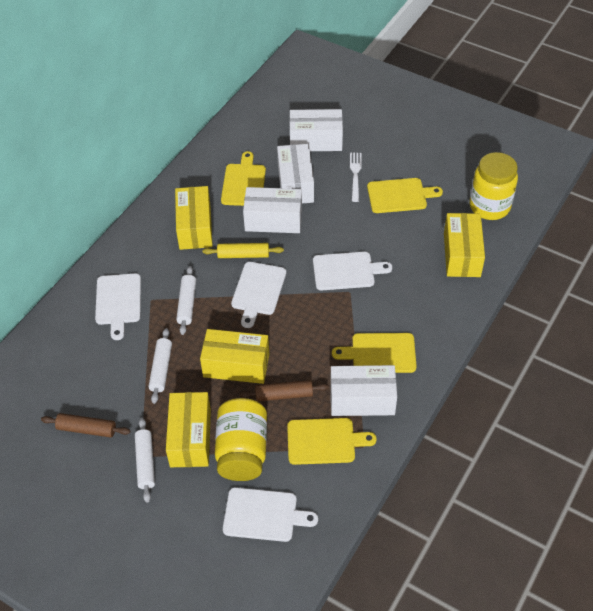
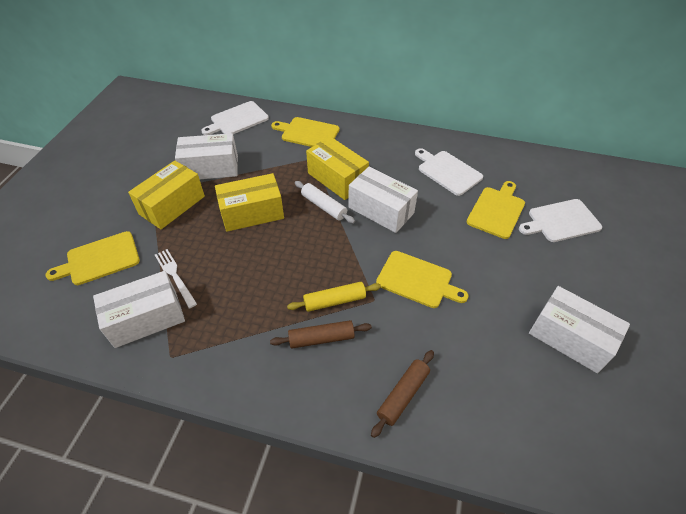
white cutting board: 4 -> 3
white rolling pin: 3 -> 1
yellow box: 4 -> 3
yellow jar: 2 -> 0

